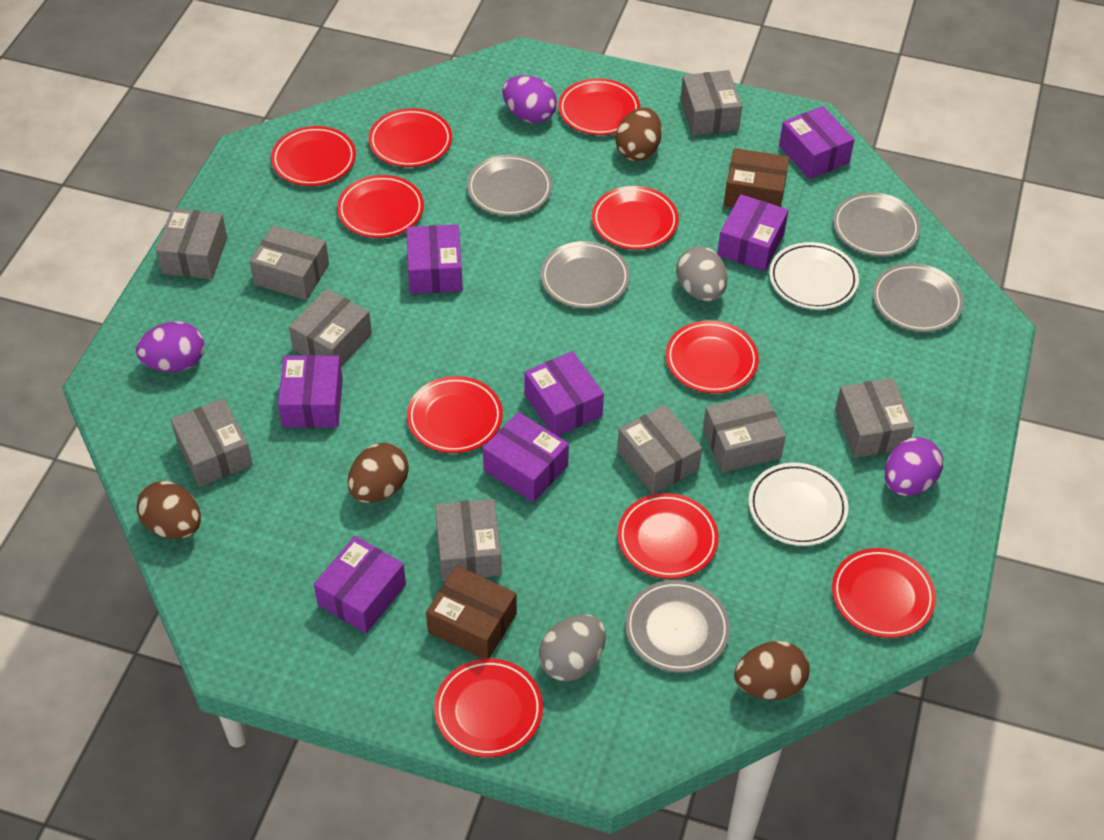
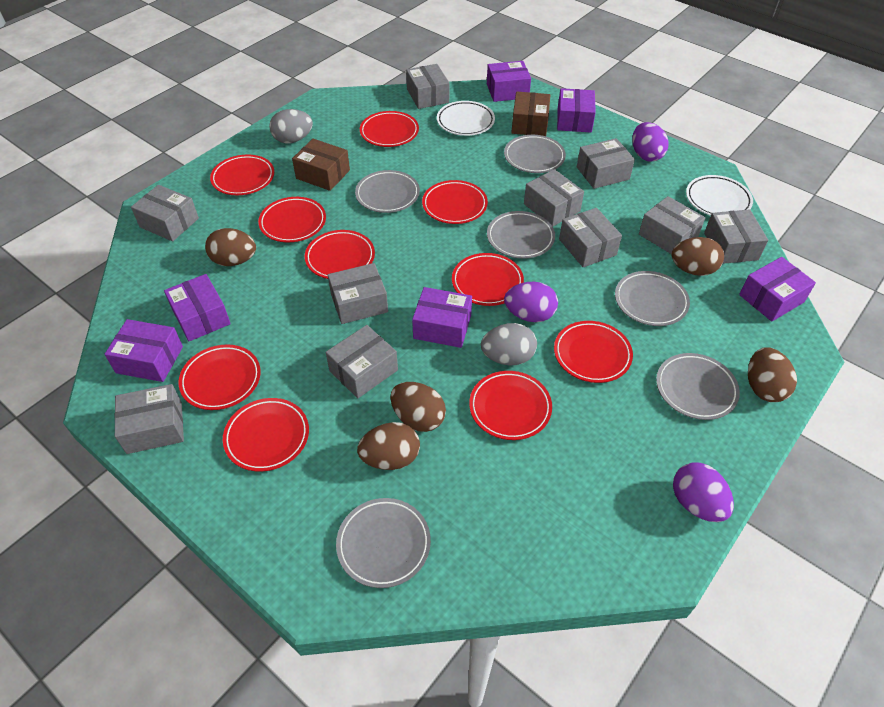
brown egg: 4 -> 5
grey box: 9 -> 10
grey plate: 5 -> 6
purple box: 7 -> 6

